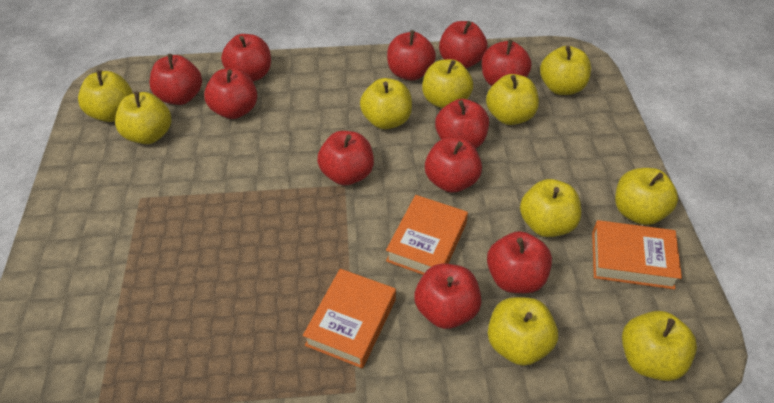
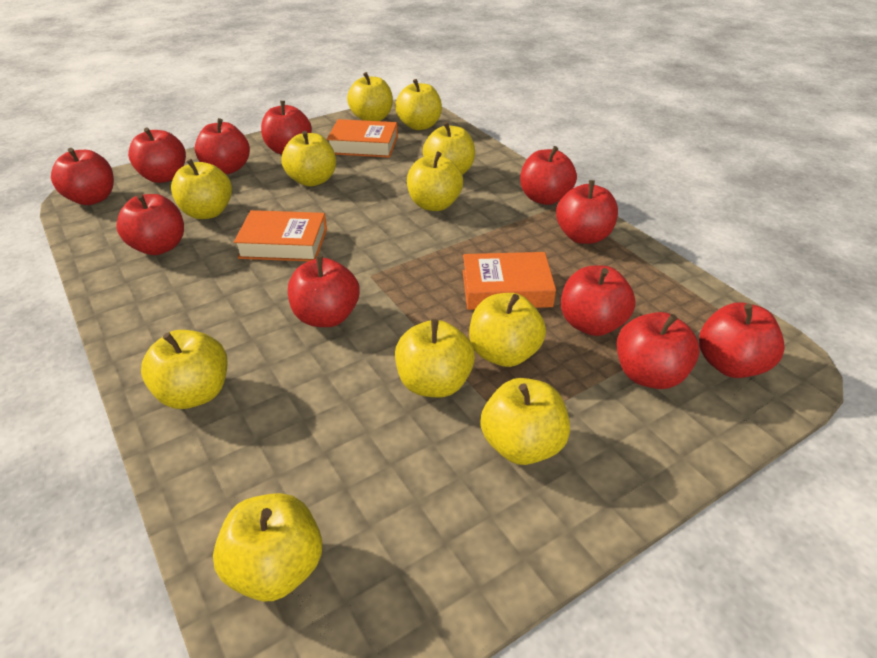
yellow apple: 10 -> 11

